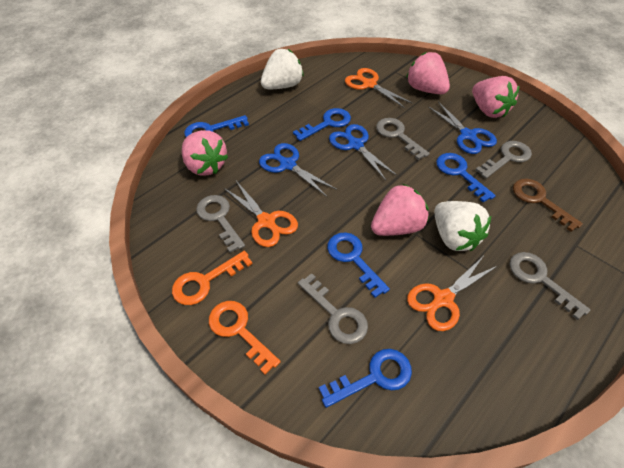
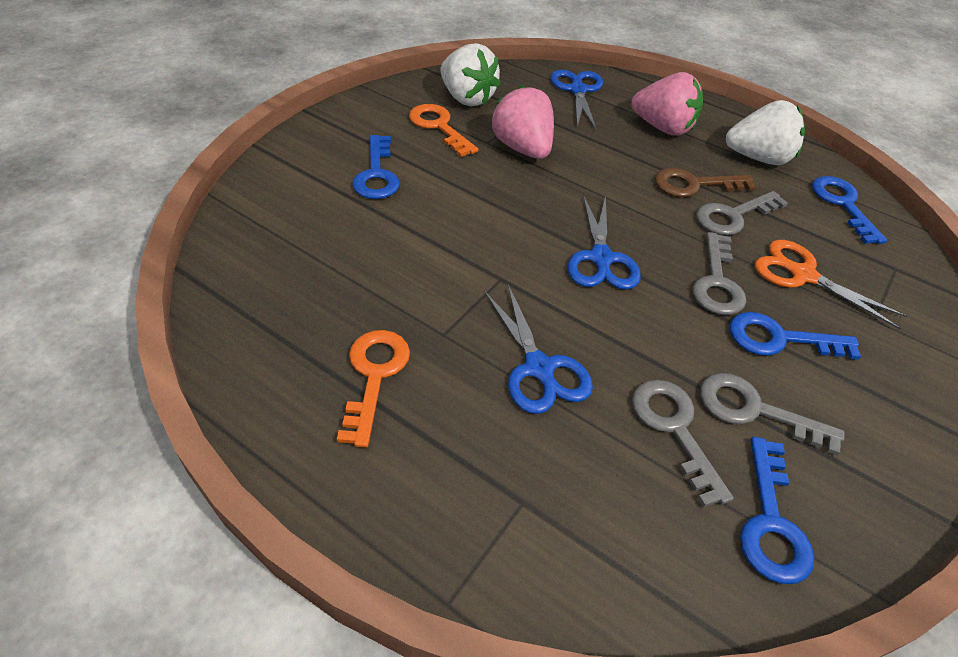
blue key: 5 -> 4
grey key: 5 -> 4
orange scissors: 3 -> 1
pink strawberry: 4 -> 2

